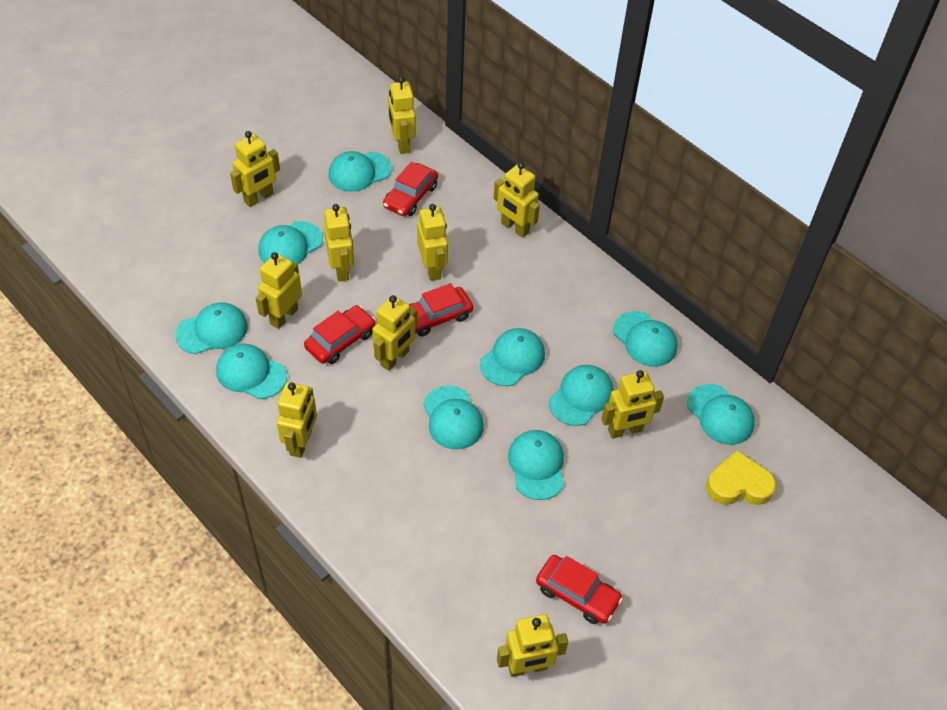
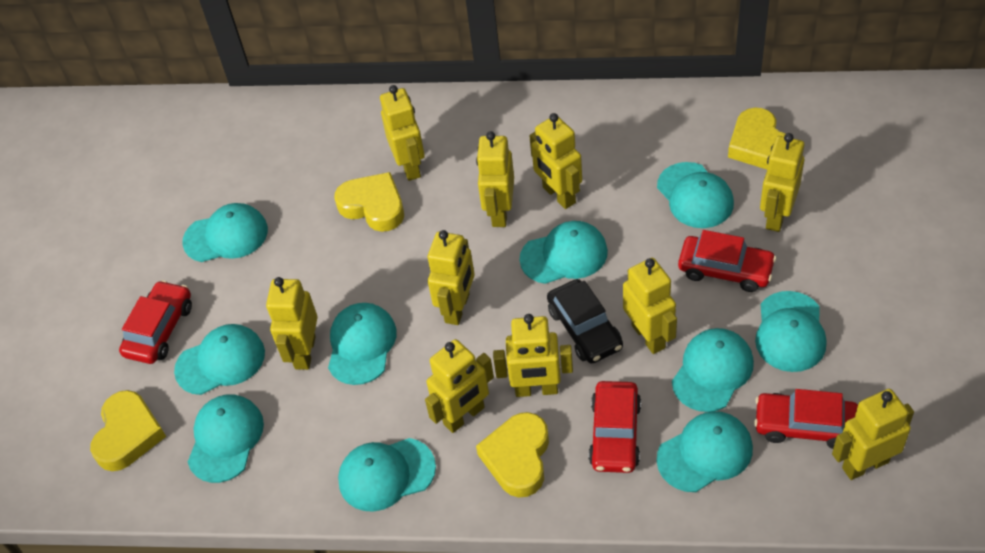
black car: 0 -> 1
yellow heart: 1 -> 4

